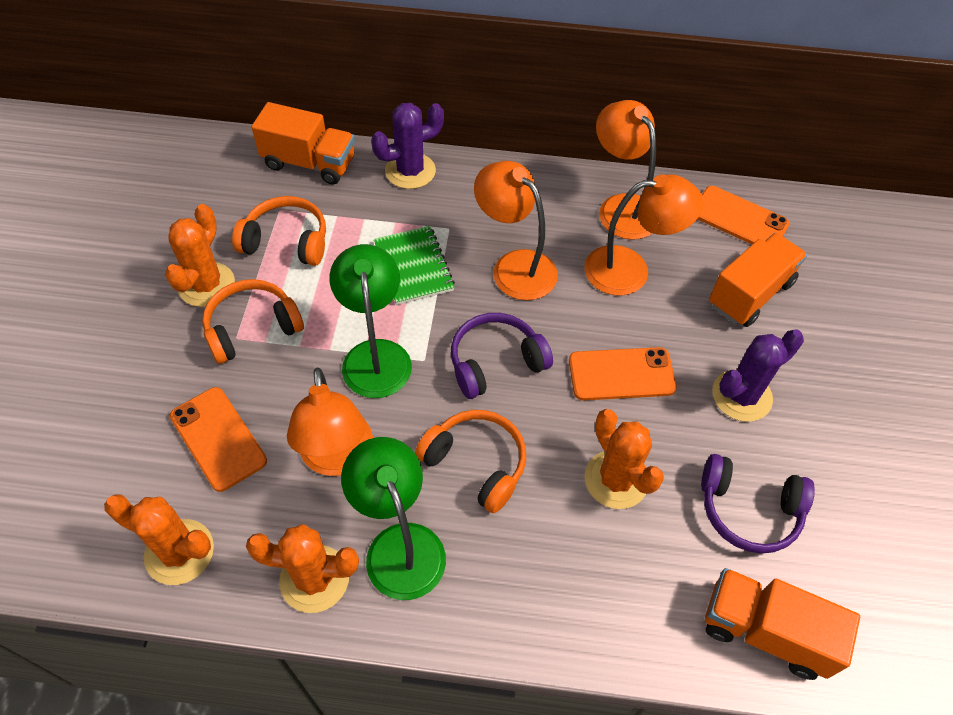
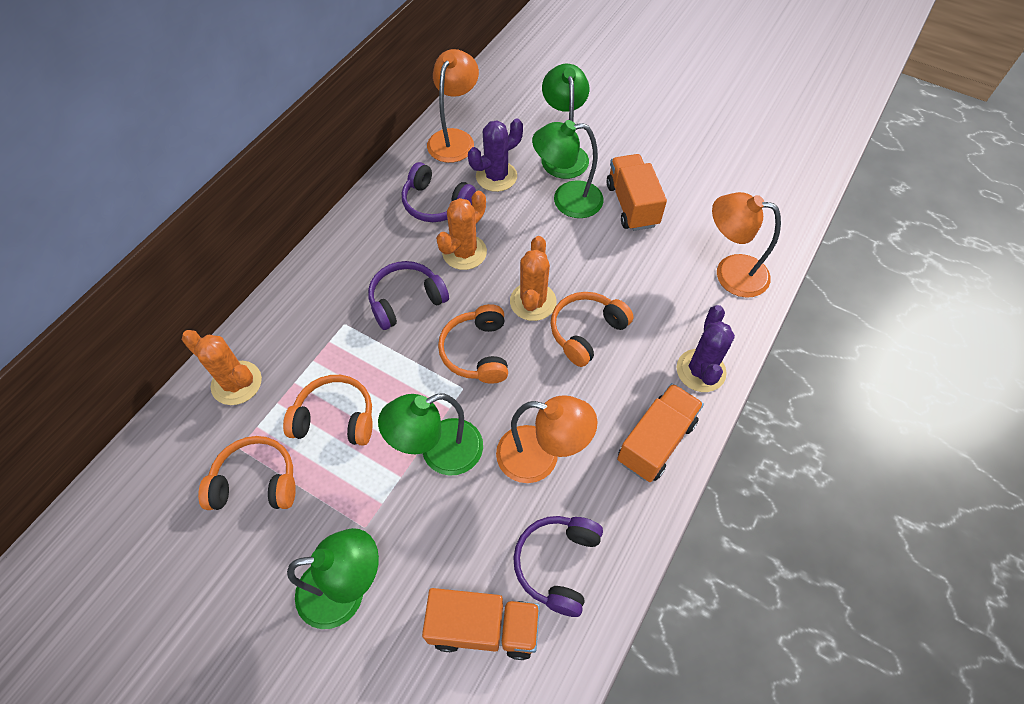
green lamp: 2 -> 4
green notebook: 1 -> 0
orange cactus: 4 -> 3
orange headphones: 3 -> 4
orange lamp: 4 -> 3
orange phone: 3 -> 0
purple headphones: 2 -> 3

